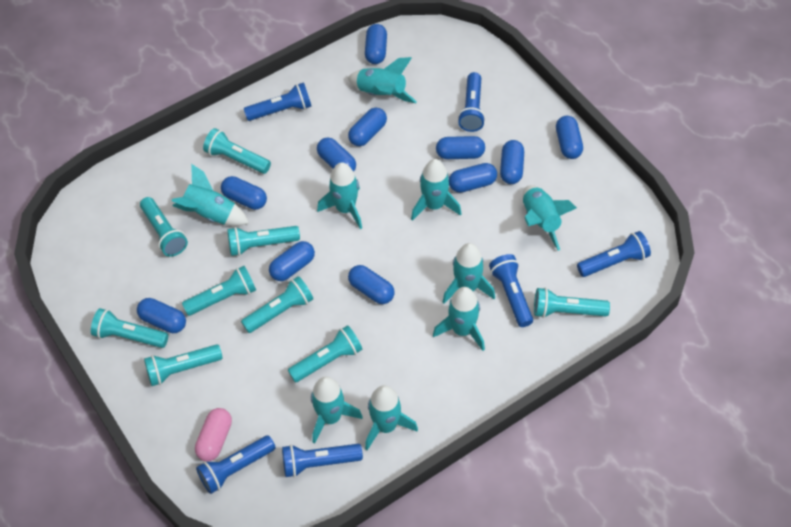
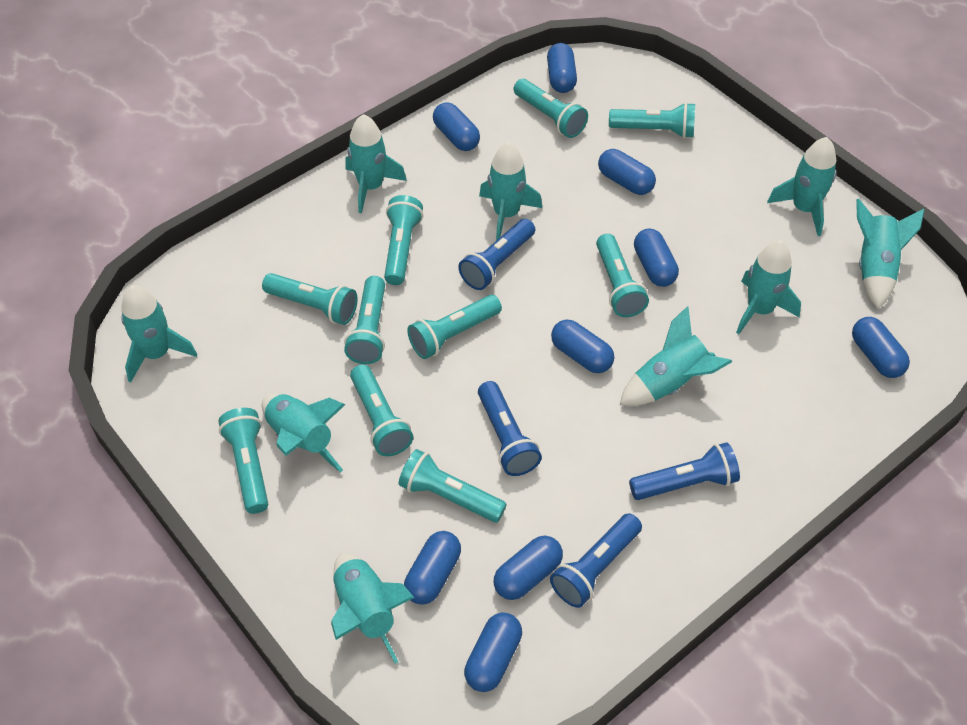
blue capsule: 11 -> 9
blue flashlight: 6 -> 4
pink capsule: 1 -> 0
turquoise flashlight: 9 -> 10

